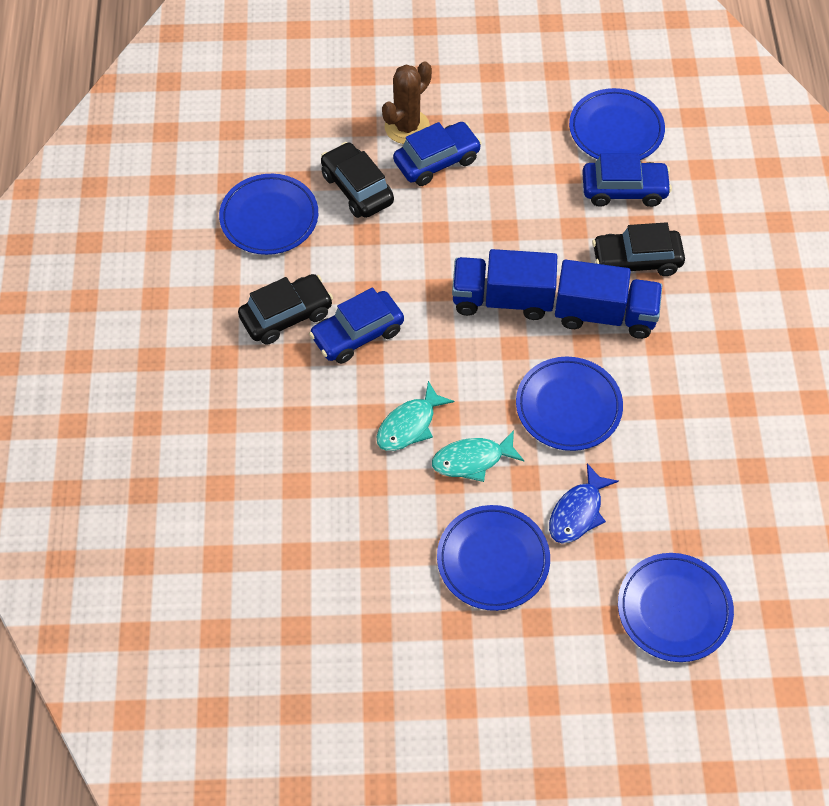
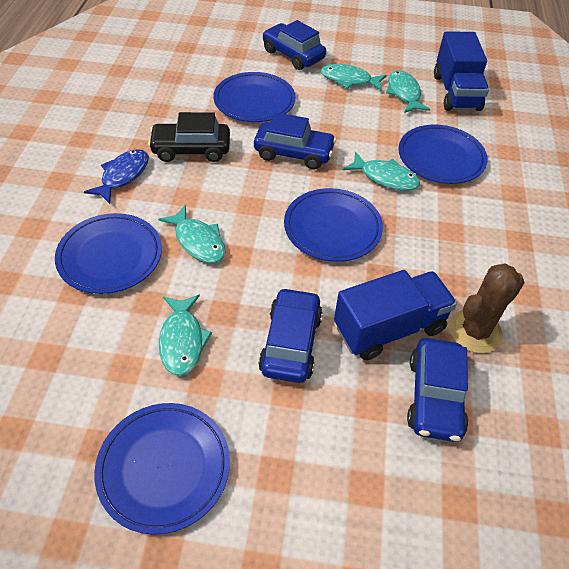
black car: 3 -> 1
blue car: 3 -> 4
turquoise fish: 2 -> 5

